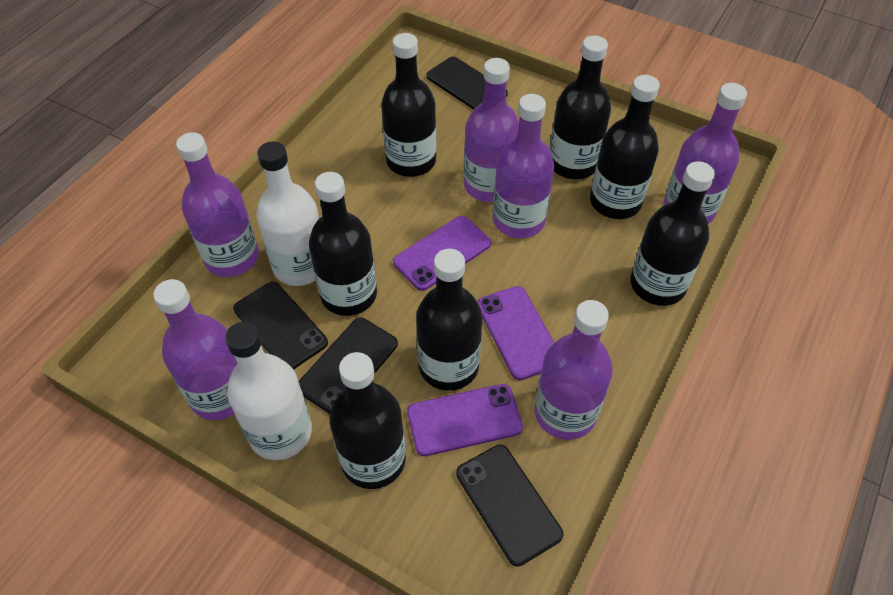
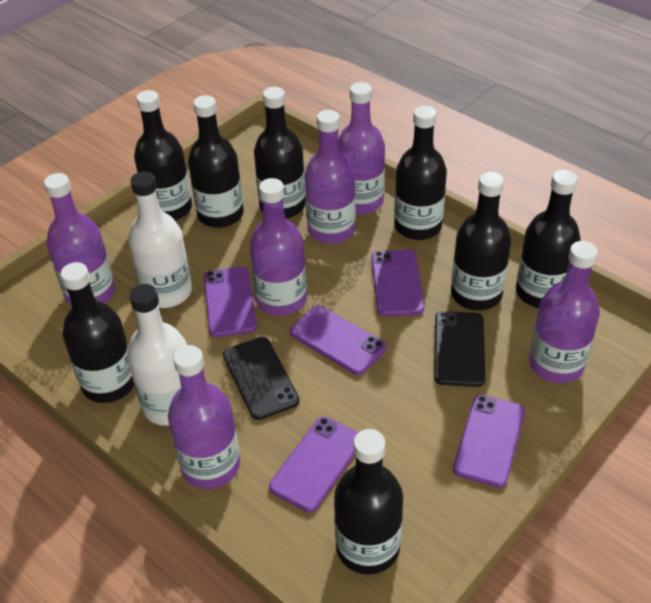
black bottle: 7 -> 8
black phone: 4 -> 2
purple phone: 3 -> 5

